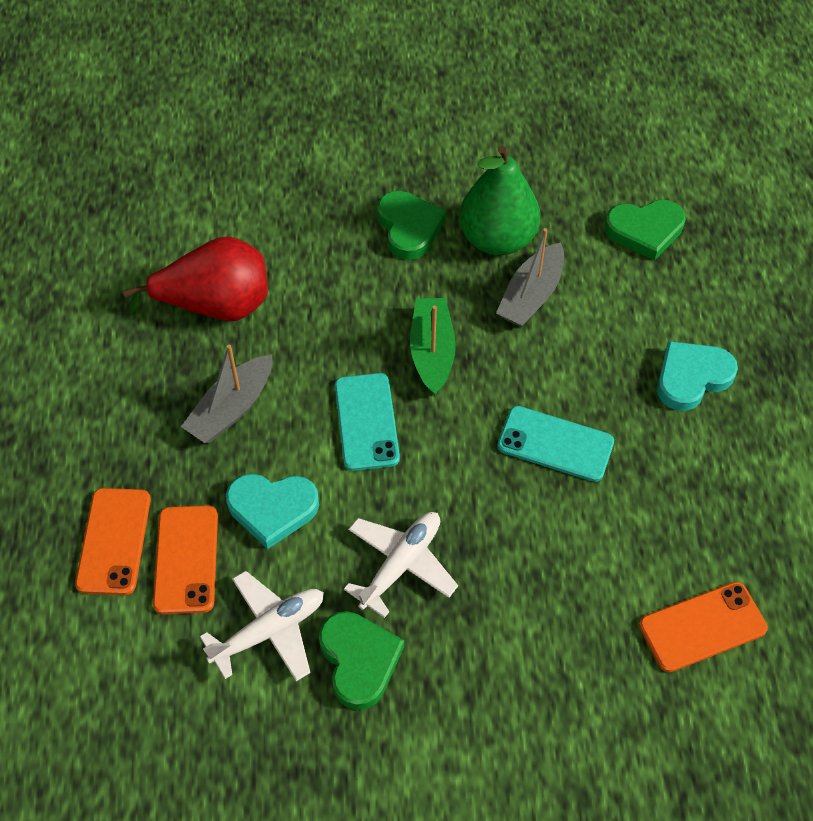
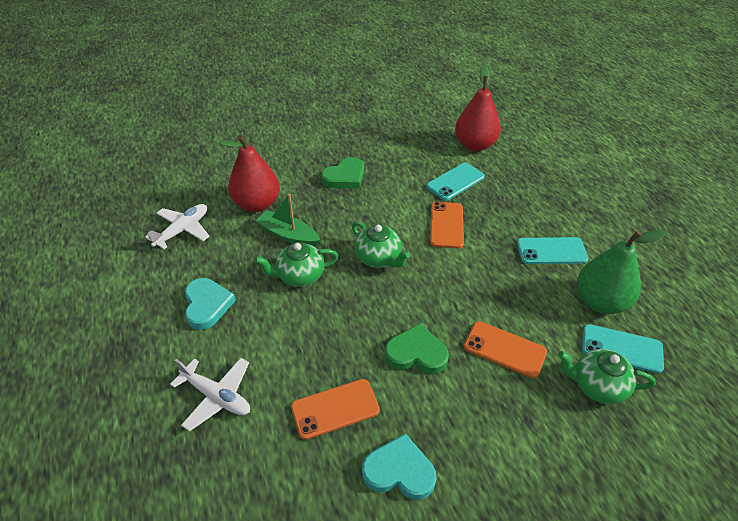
green heart: 3 -> 2
green teapot: 0 -> 3
grey boat: 2 -> 0
red pear: 1 -> 2
turquoise phone: 2 -> 3

